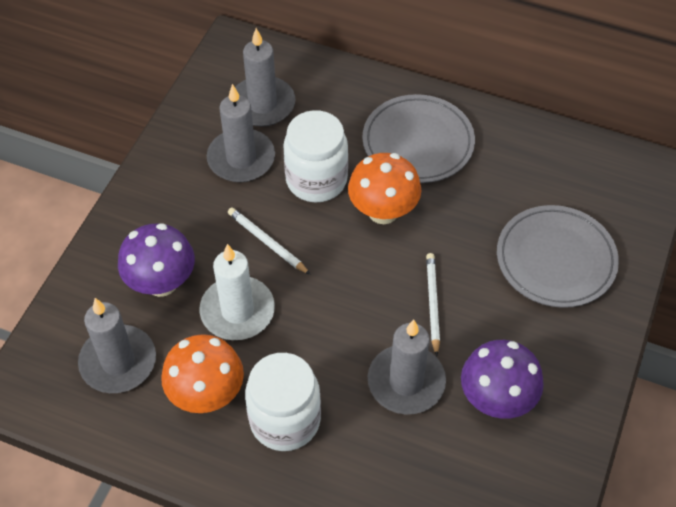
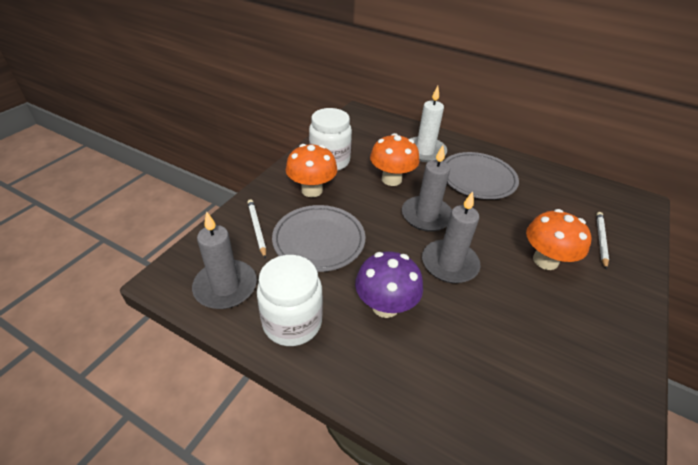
grey candle: 4 -> 3
orange mushroom: 2 -> 3
purple mushroom: 2 -> 1

